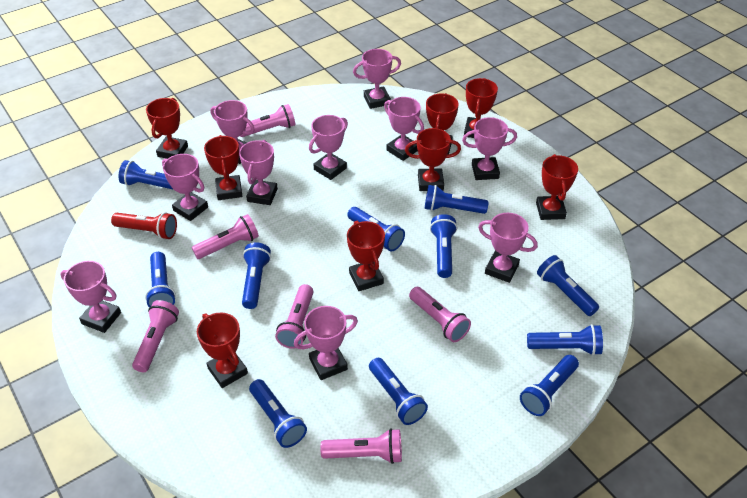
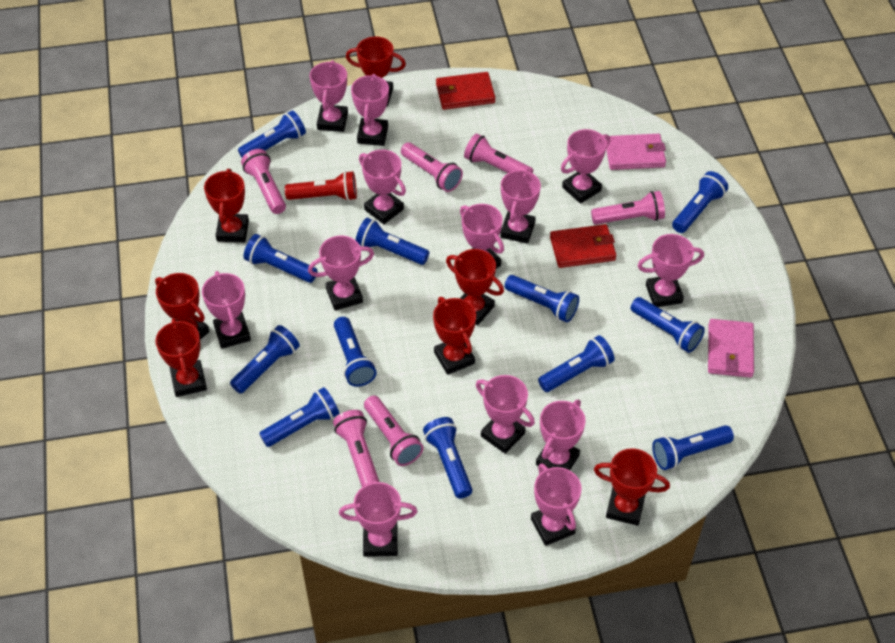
blue flashlight: 11 -> 12
pink trophy: 10 -> 13
pink wallet: 0 -> 2
red trophy: 8 -> 7
red wallet: 0 -> 2

